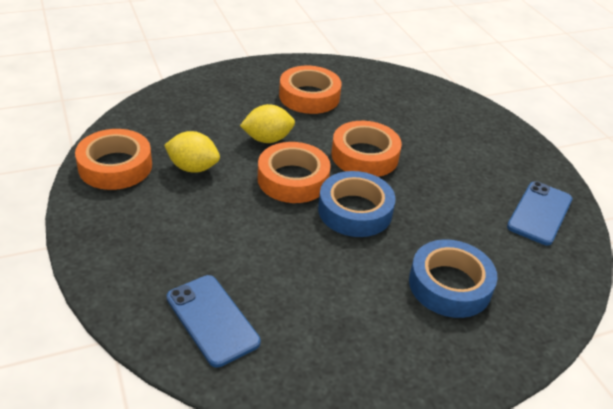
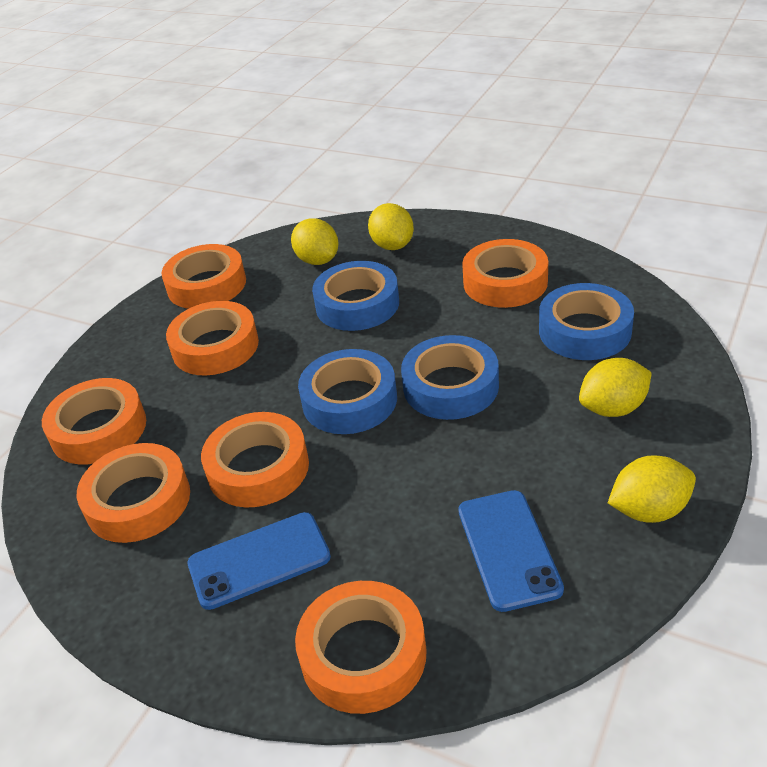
blue tape: 2 -> 4
orange tape: 4 -> 7
yellow lemon: 2 -> 4

